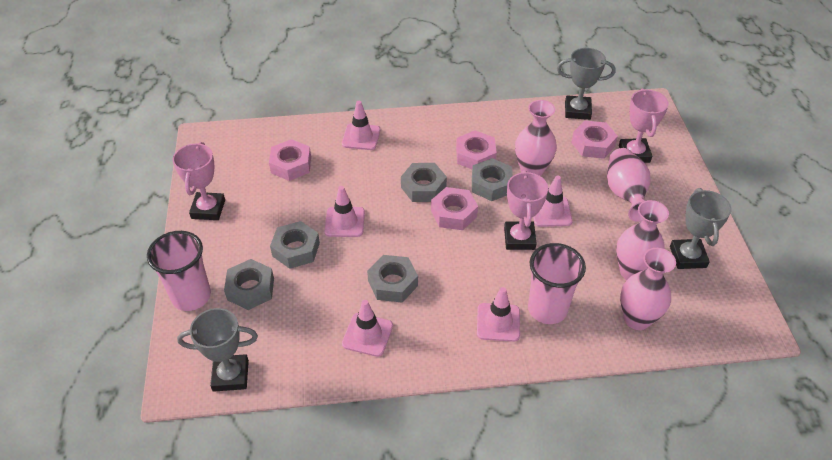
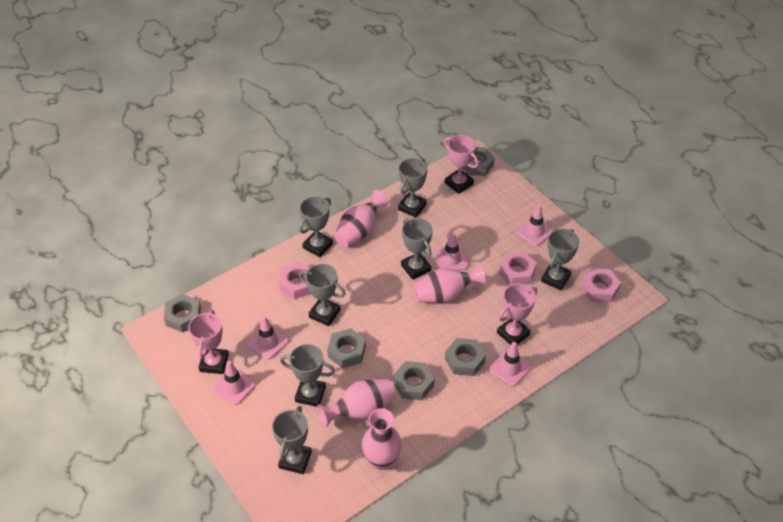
grey trophy: 3 -> 7
pink cup: 2 -> 0
pink nut: 4 -> 3

